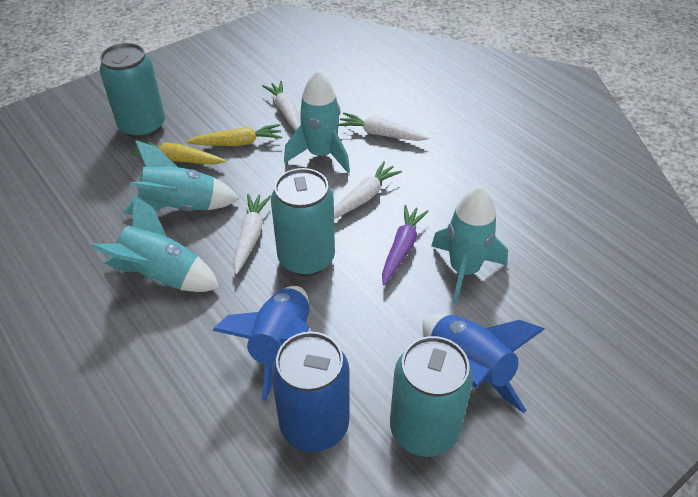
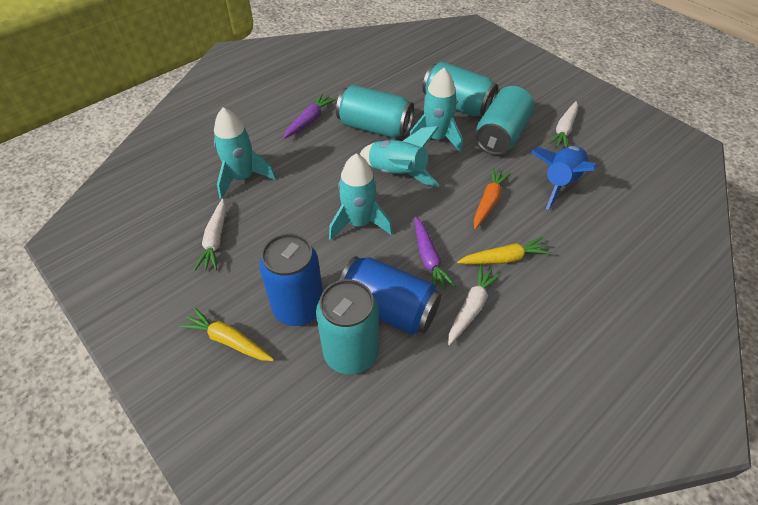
blue can: 1 -> 2
blue rocket: 2 -> 1
orange carrot: 0 -> 1
purple carrot: 1 -> 2
turquoise can: 3 -> 4
white carrot: 4 -> 3

